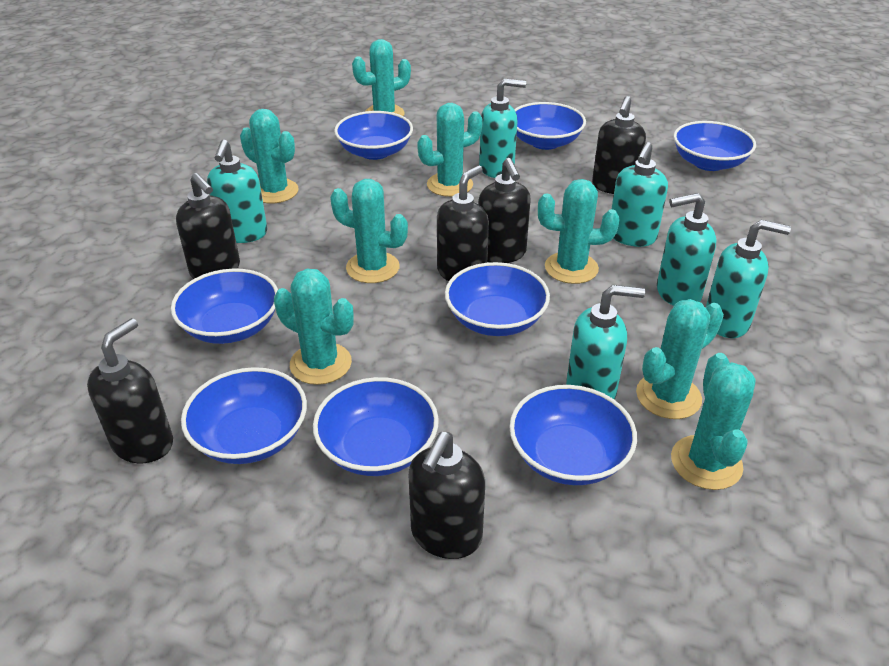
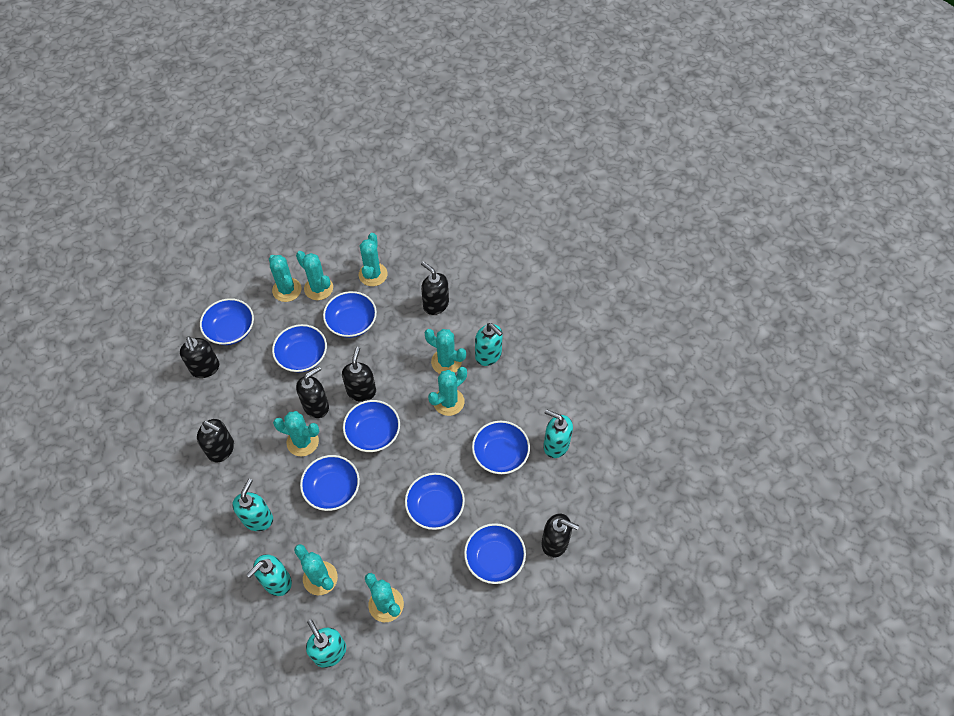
turquoise soap dispenser: 6 -> 5

